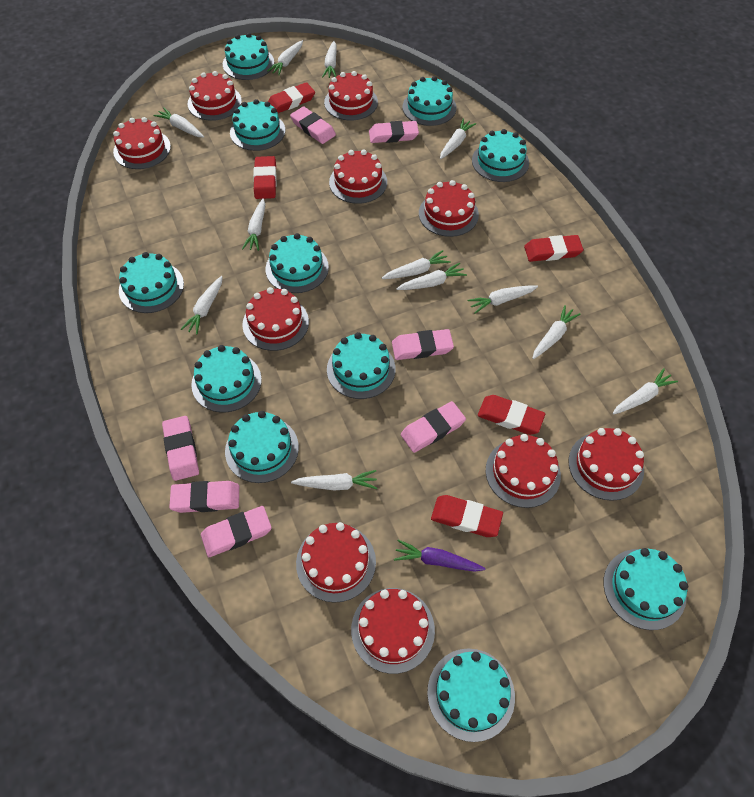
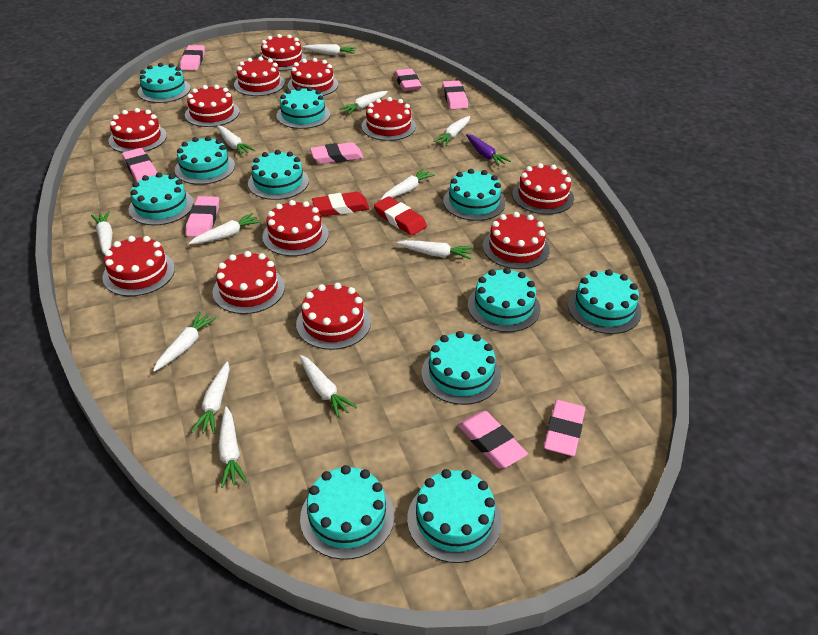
pink eraser: 7 -> 8
red cake: 10 -> 12
red eraser: 5 -> 2

